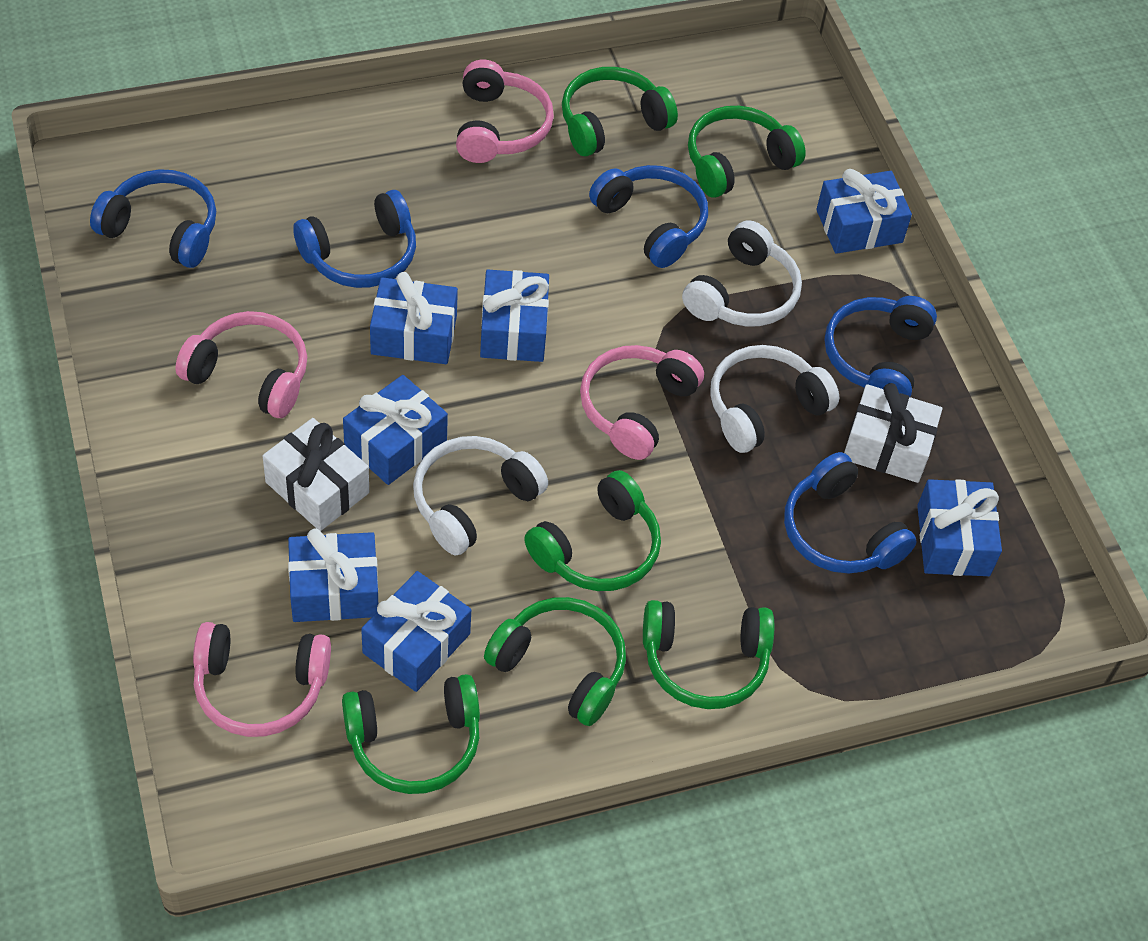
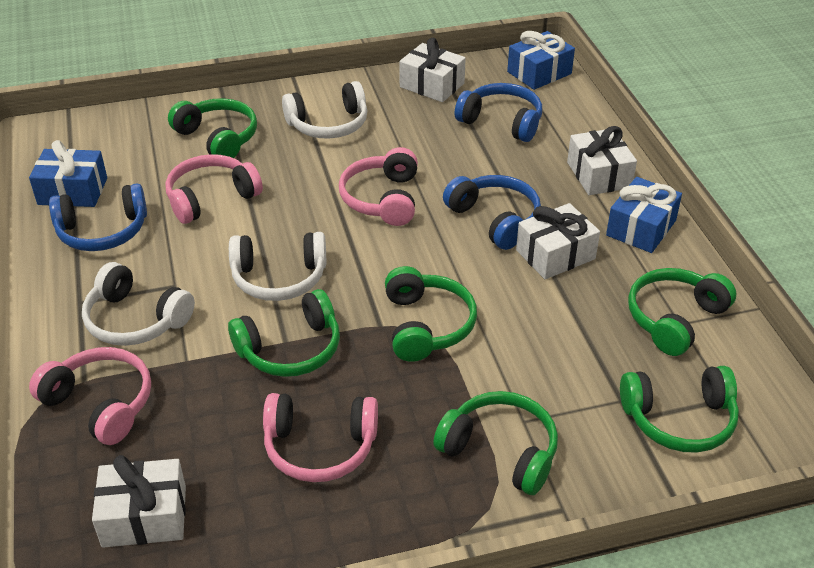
blue gift: 7 -> 3
blue headphones: 5 -> 3
white gift: 2 -> 4

